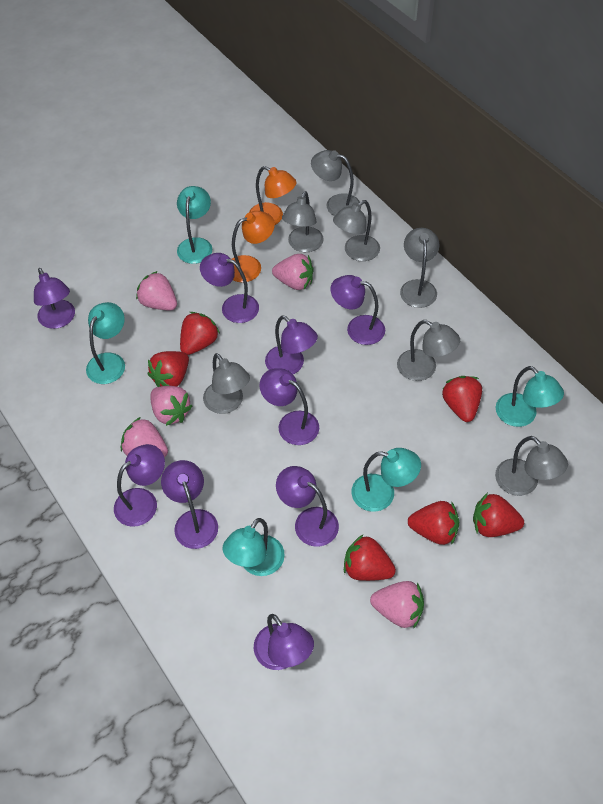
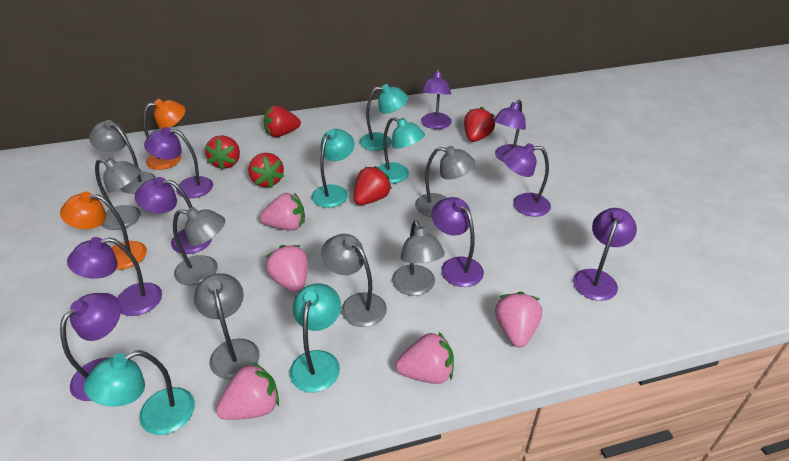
red strawberry: 6 -> 5

